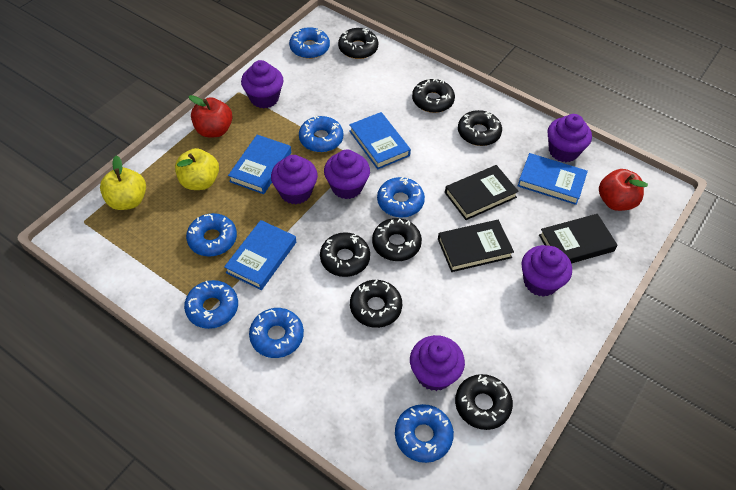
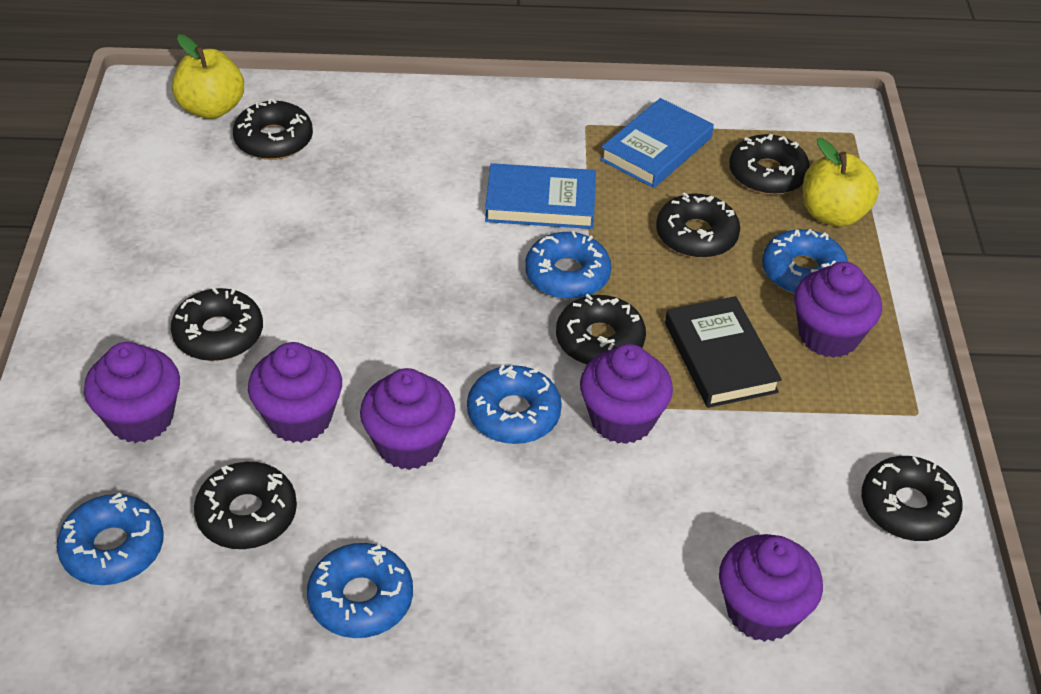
black book: 3 -> 1
blue book: 4 -> 2
blue donut: 7 -> 5
red apple: 2 -> 0

